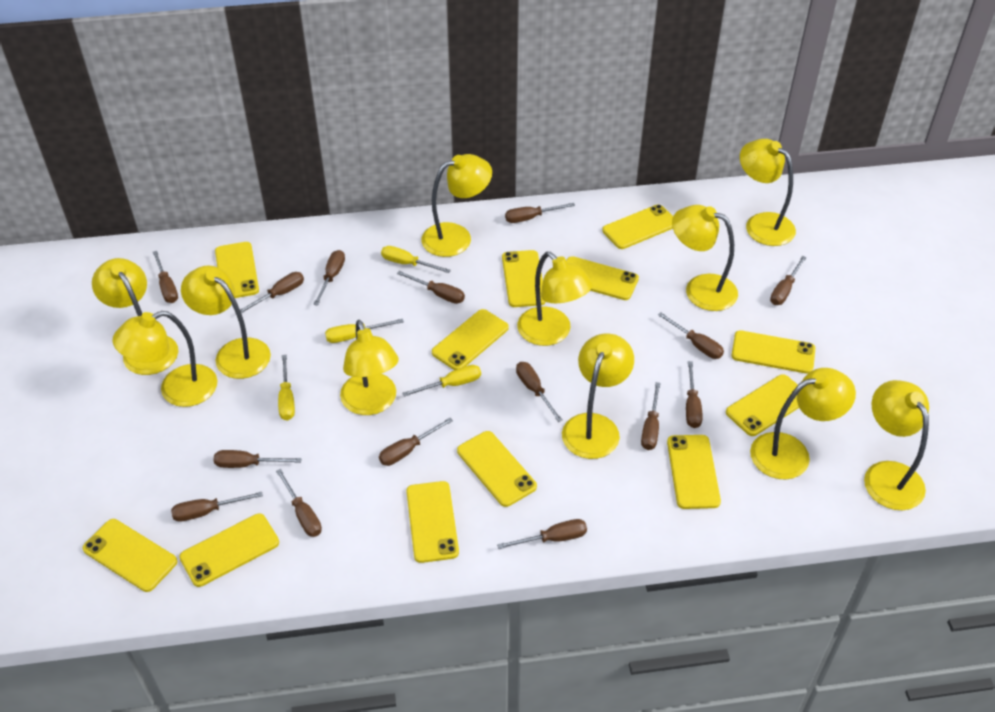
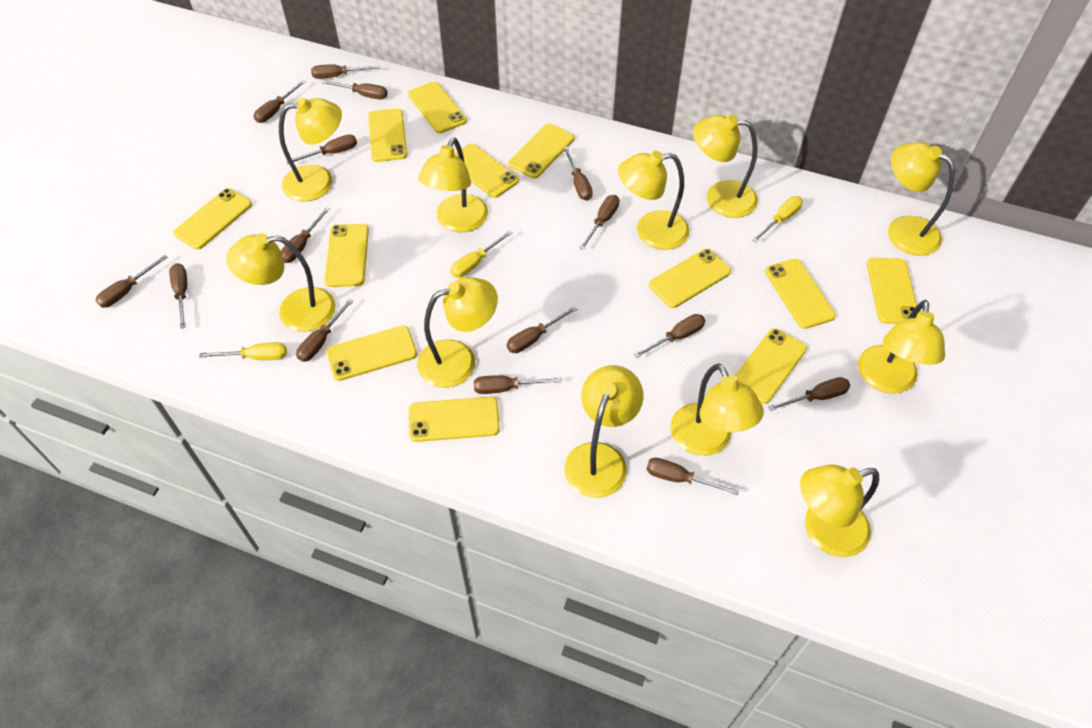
yellow screwdriver: 4 -> 3

